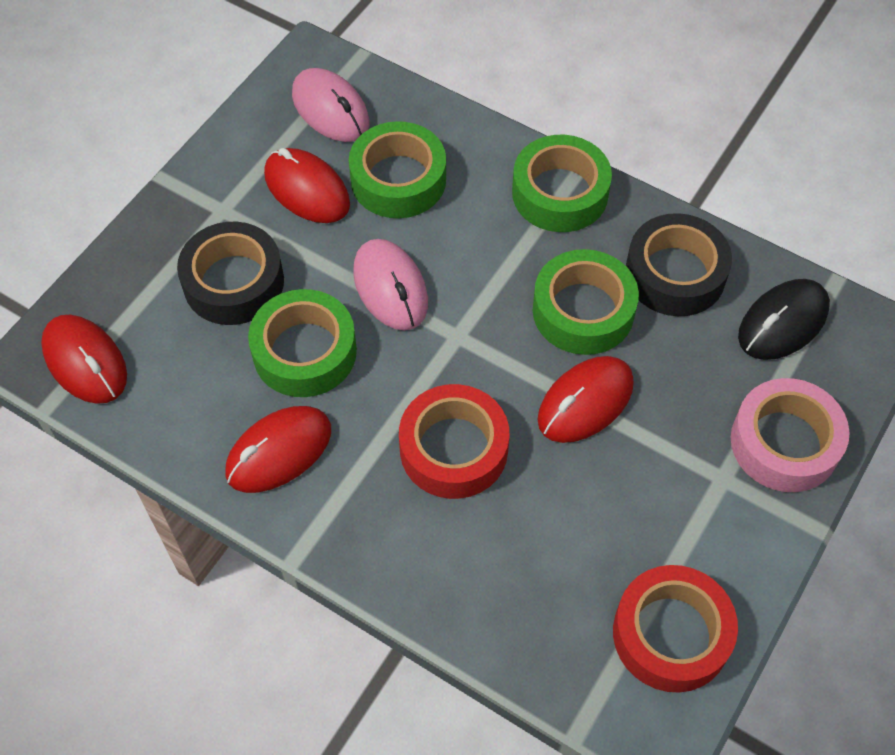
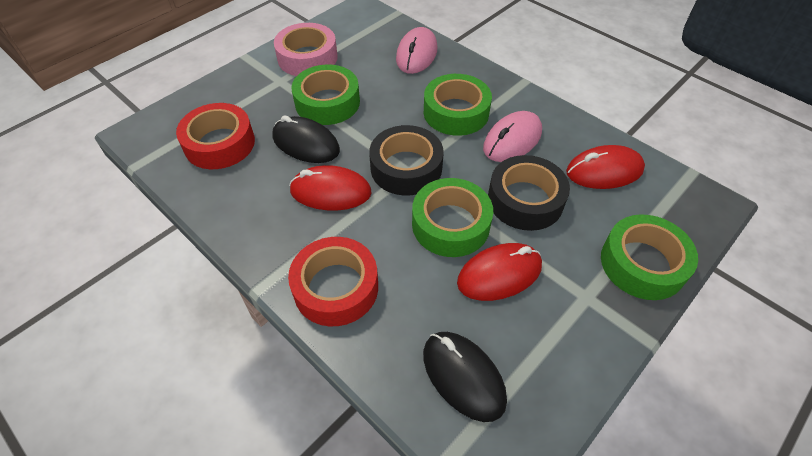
black mouse: 1 -> 2
red mouse: 4 -> 3

